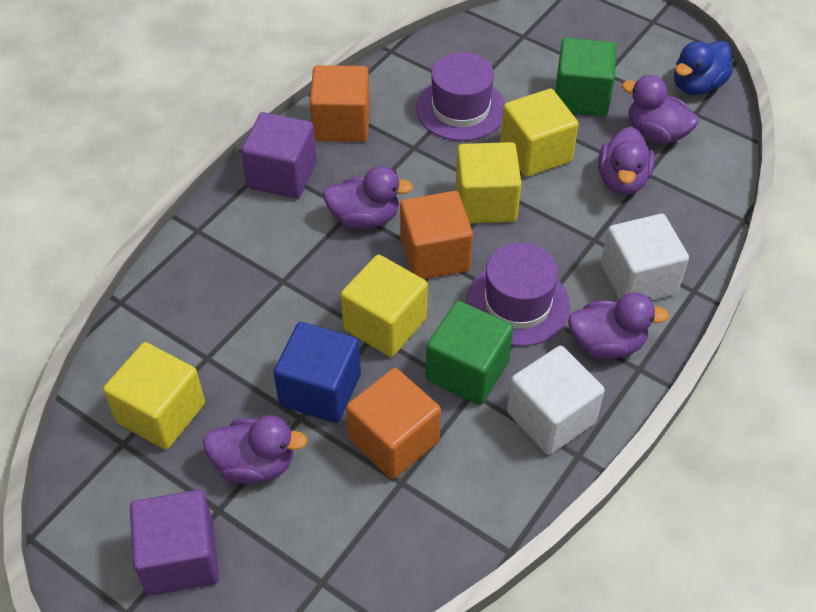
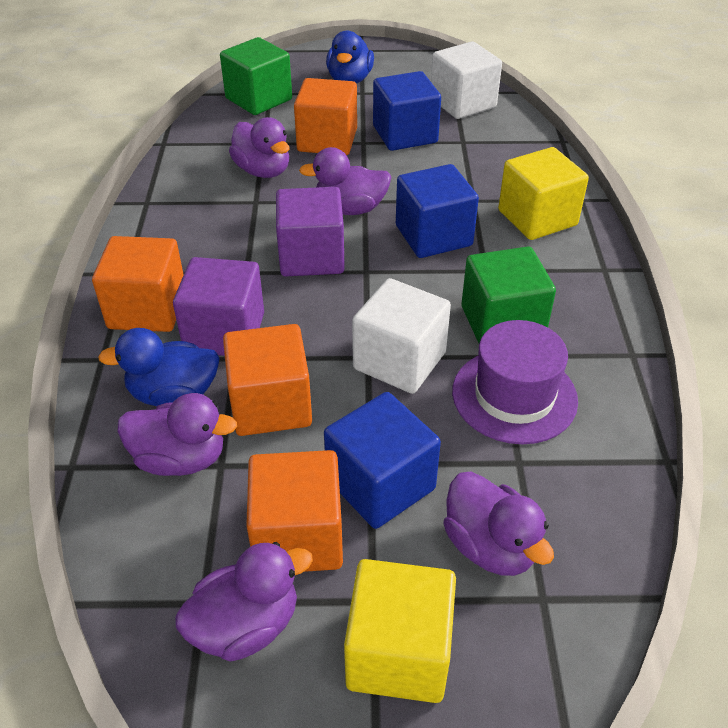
blue cube: 1 -> 3
blue duck: 1 -> 2
orange cube: 3 -> 4
purple hat: 2 -> 1
yellow cube: 4 -> 2

